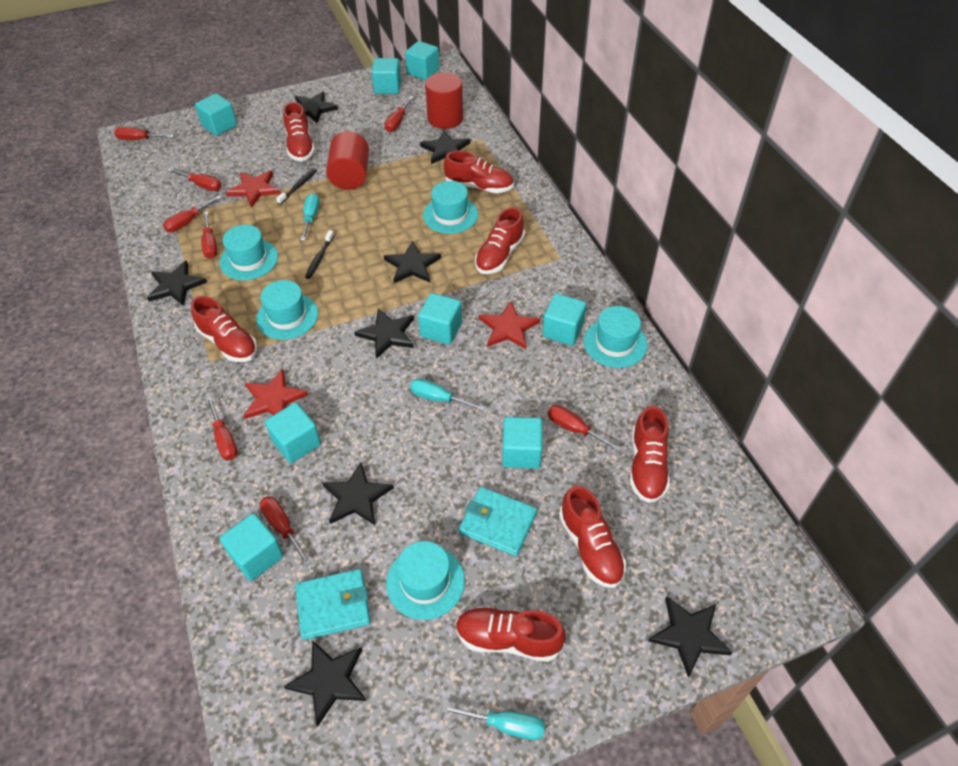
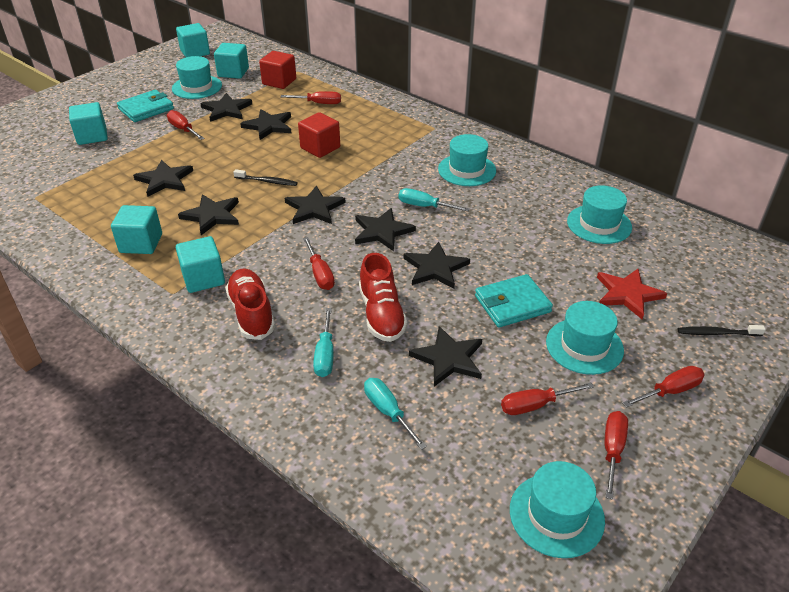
red cube: 0 -> 2
red cylinder: 2 -> 0
red screwdriver: 8 -> 6
red shoe: 7 -> 2
red star: 3 -> 1
turquoise cube: 8 -> 5

